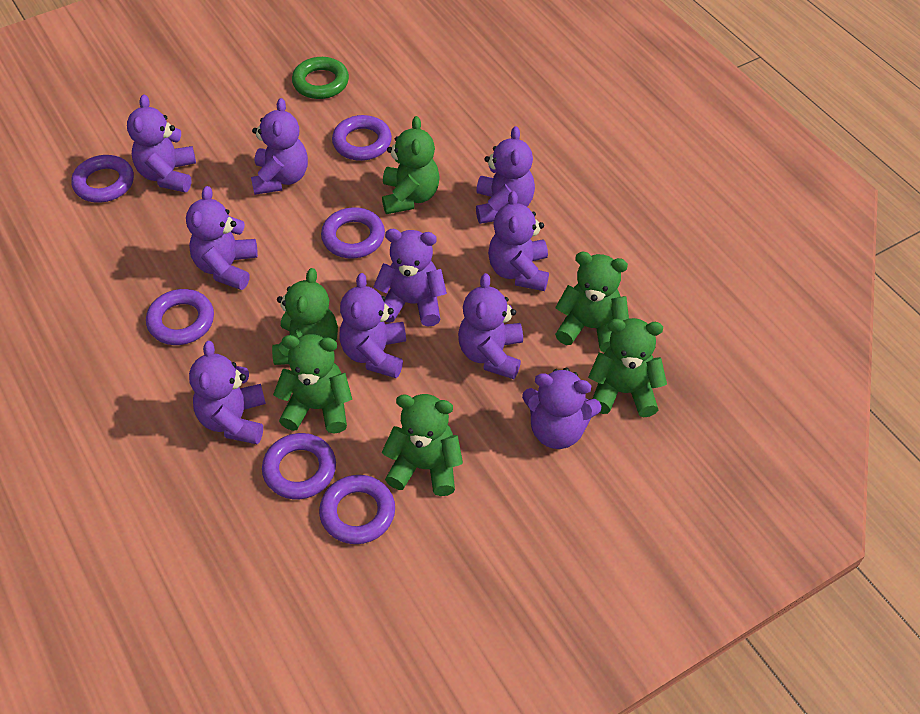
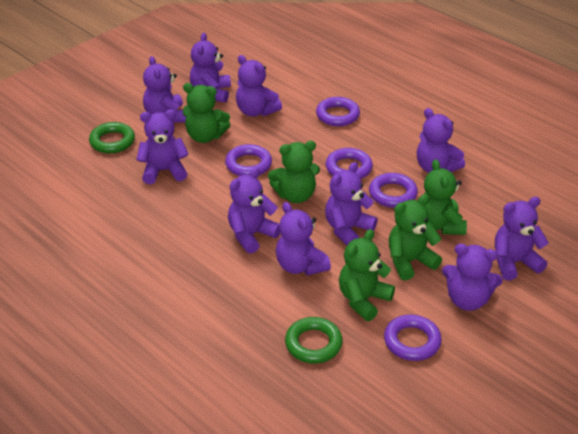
green ring: 1 -> 2
green teddy bear: 6 -> 5
purple ring: 6 -> 5

